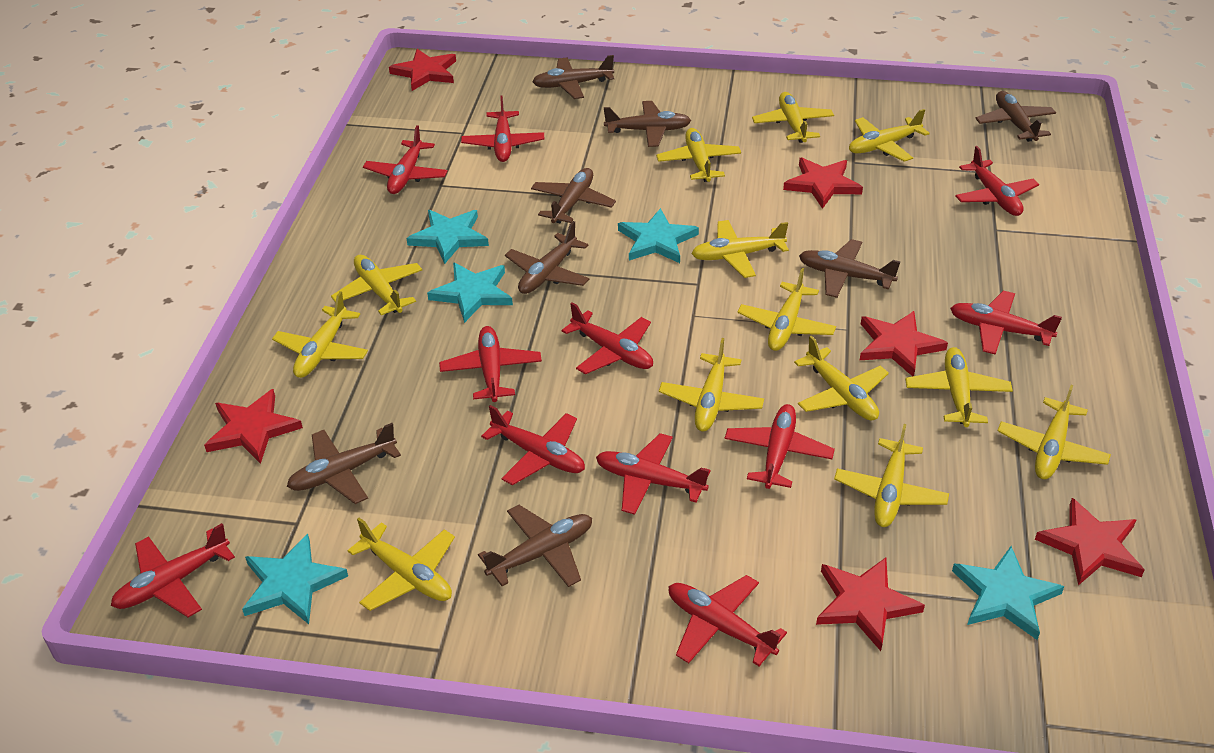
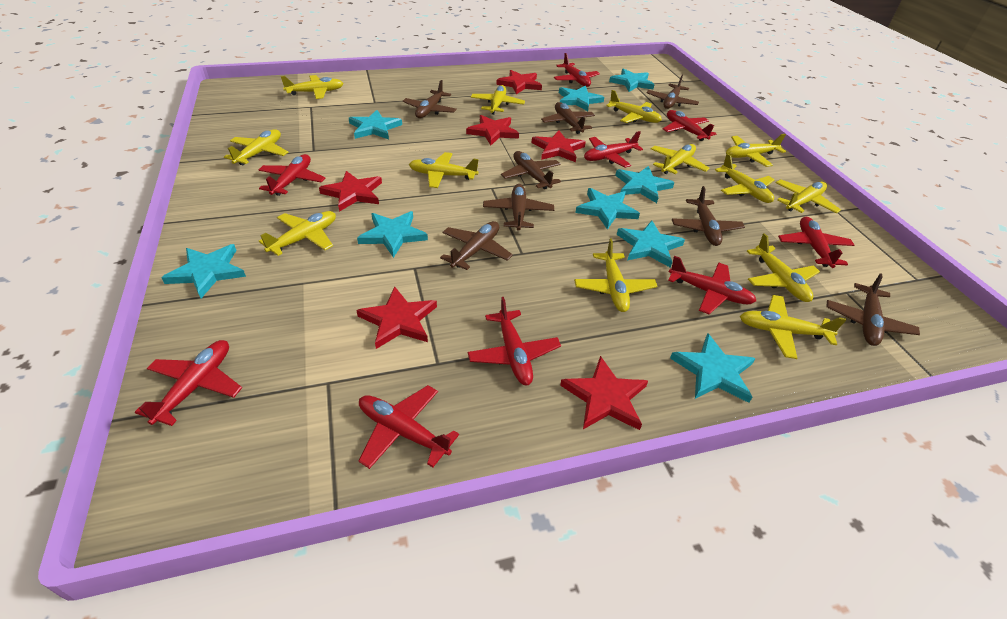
red plane: 11 -> 9
turquoise star: 5 -> 9

